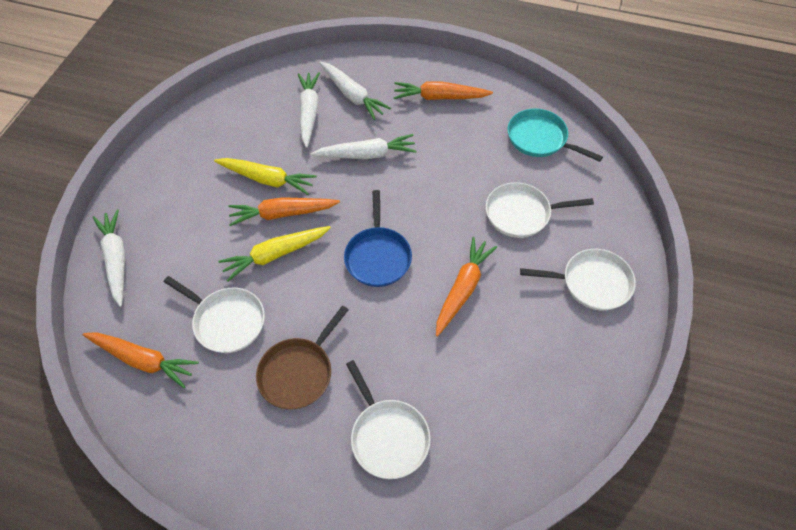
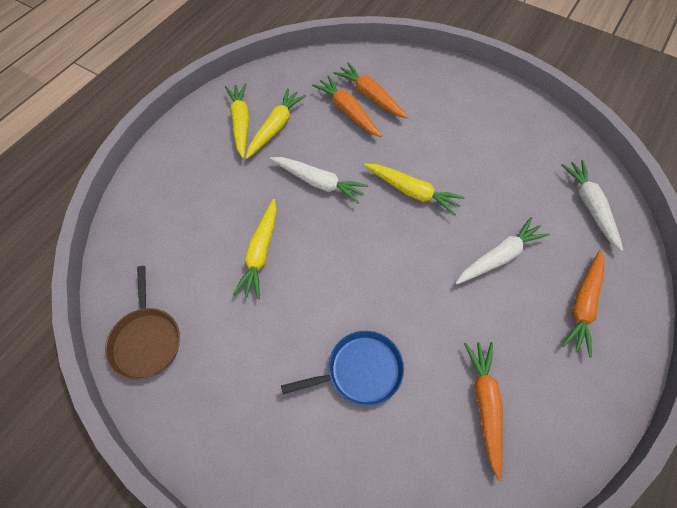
turquoise pan: 1 -> 0
white carrot: 4 -> 3
white pan: 4 -> 0
yellow carrot: 2 -> 4

